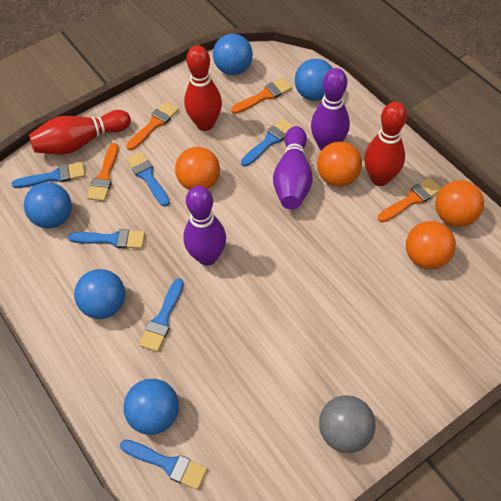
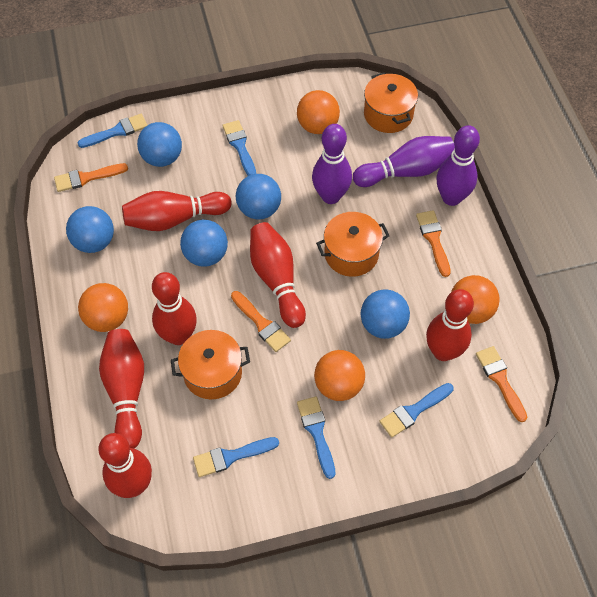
blue brush: 6 -> 5
grey ball: 1 -> 0
orange pot: 0 -> 3
red bowling pin: 3 -> 6

